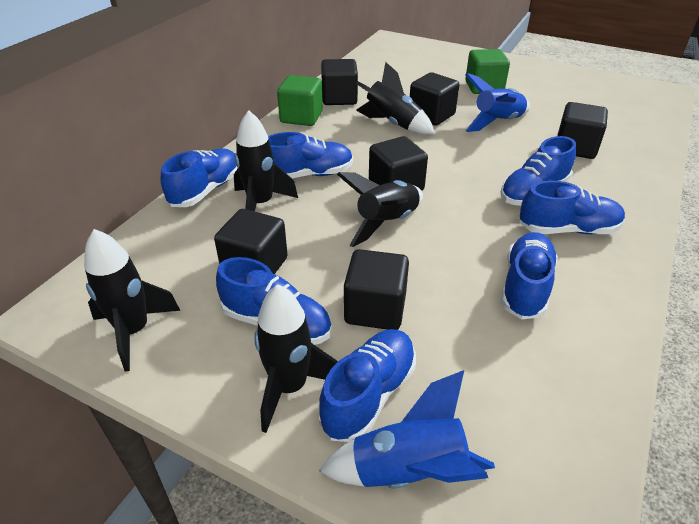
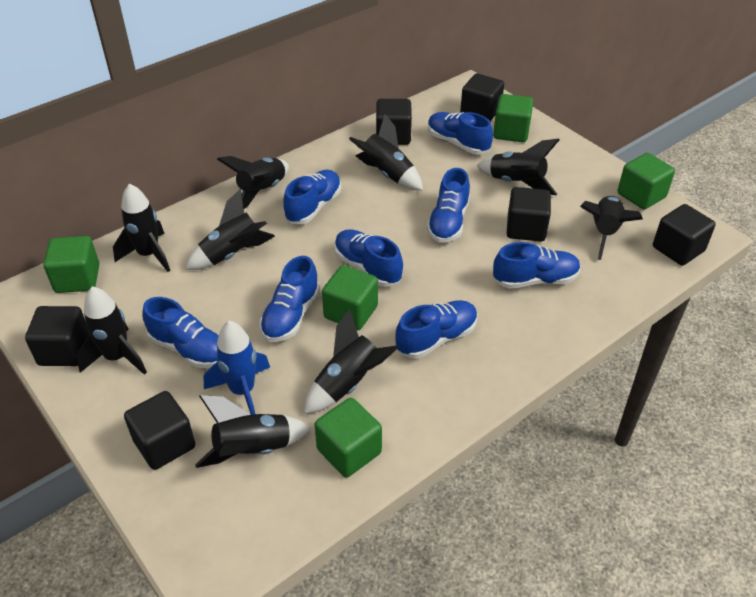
black rocket: 5 -> 9
blue rocket: 2 -> 1
blue shoe: 7 -> 8
green cube: 2 -> 5

